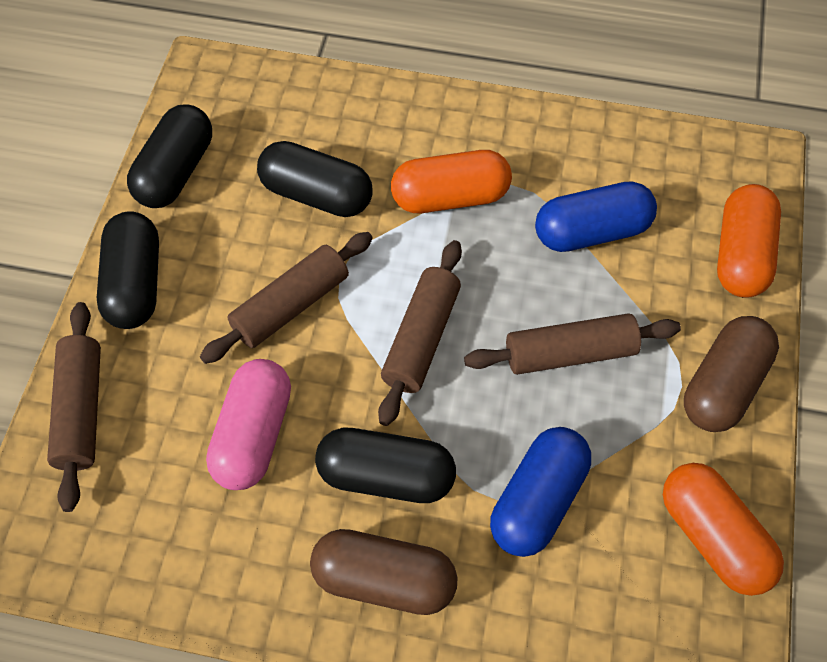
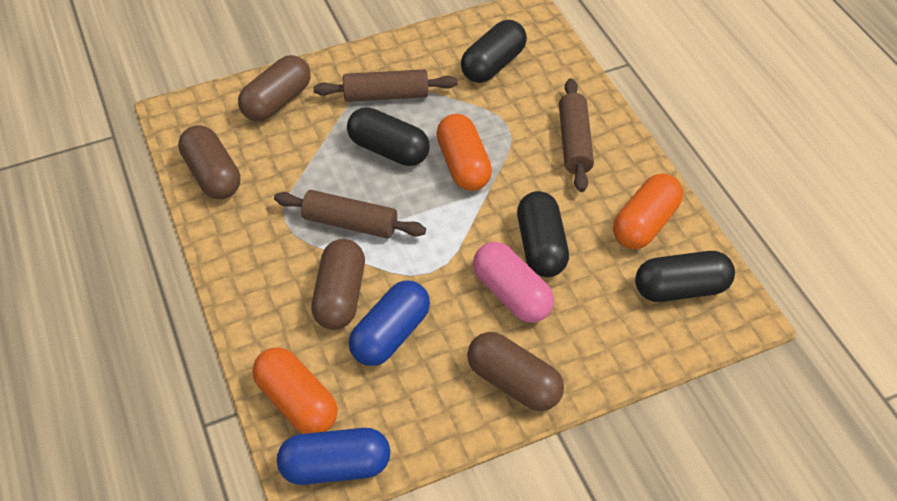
brown capsule: 2 -> 4
brown rolling pin: 4 -> 3

